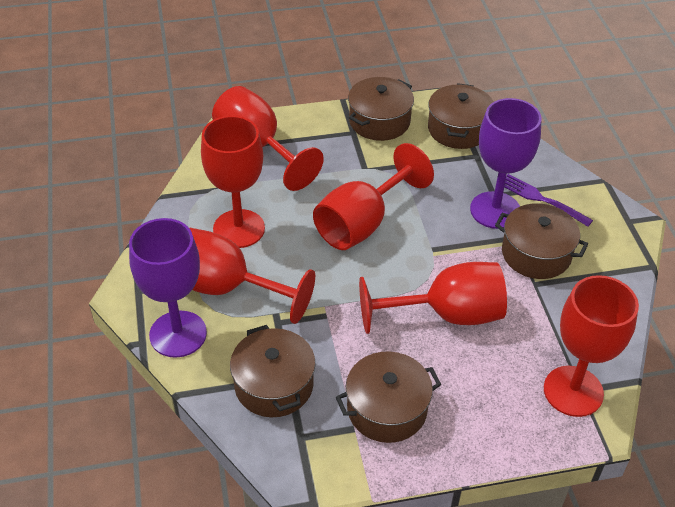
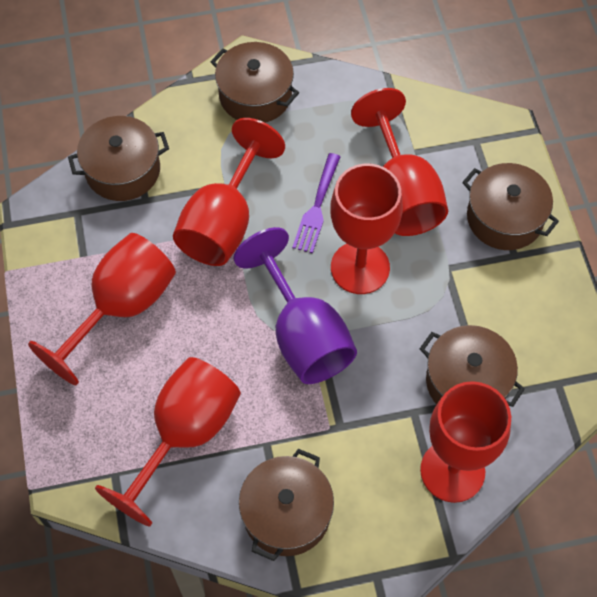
purple goblet: 2 -> 1

